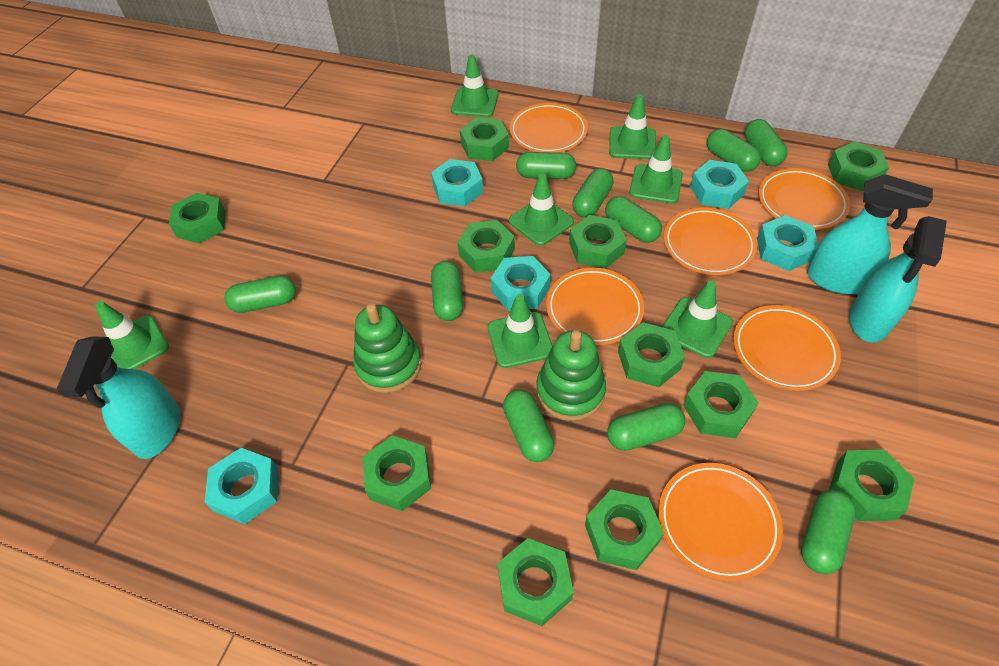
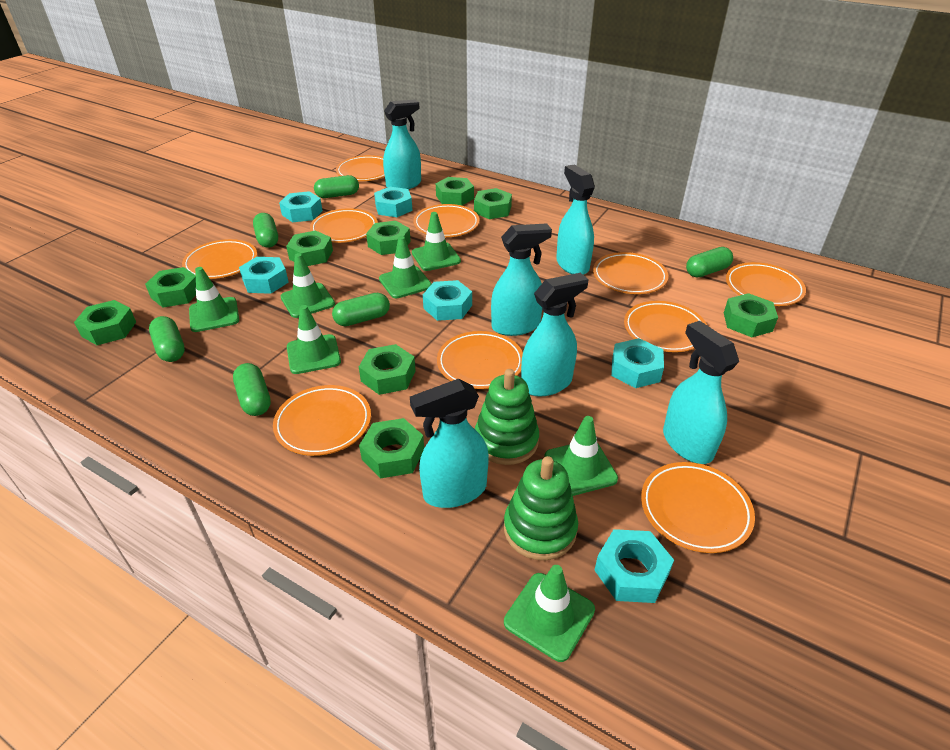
green capsule: 10 -> 6
green nut: 11 -> 9
orange plate: 6 -> 10
turquoise nut: 5 -> 6
turquoise spray bottle: 3 -> 6

